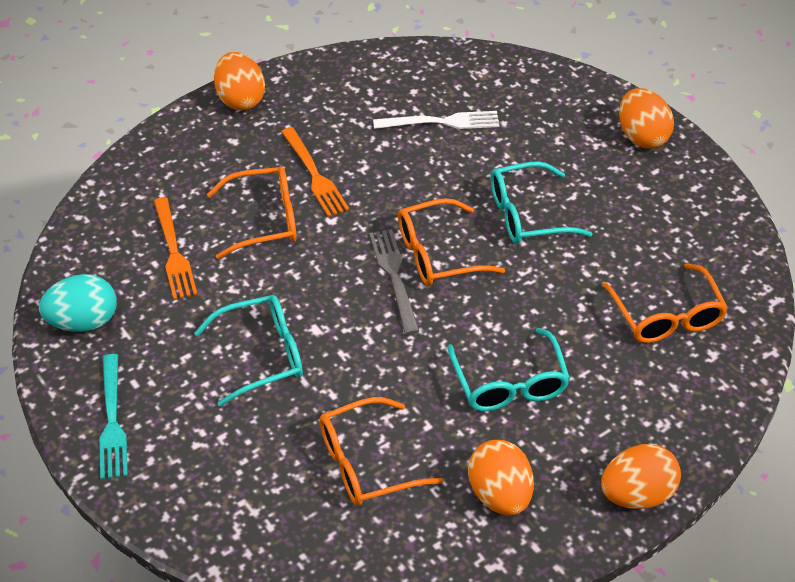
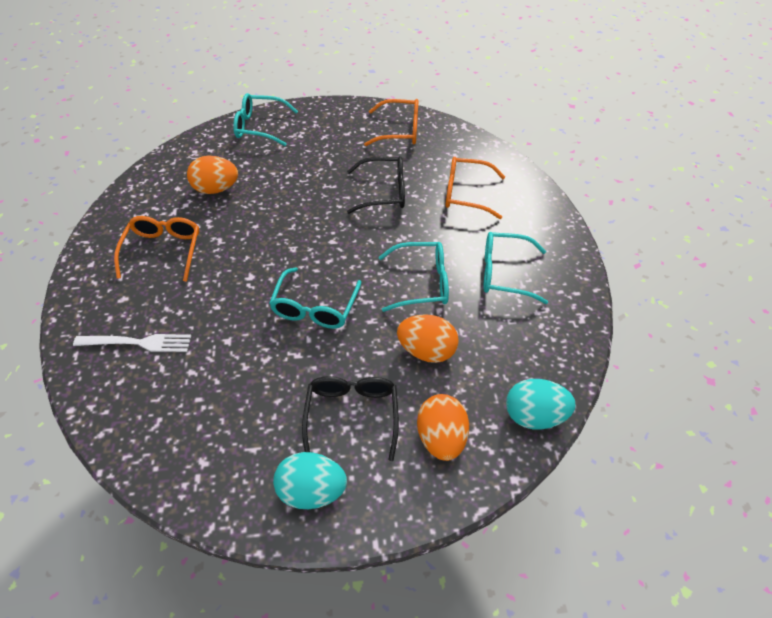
black glasses: 0 -> 2
grey fork: 1 -> 0
orange egg: 4 -> 3
orange fork: 2 -> 0
orange glasses: 4 -> 3
turquoise egg: 1 -> 2
turquoise fork: 1 -> 0
turquoise glasses: 3 -> 4

